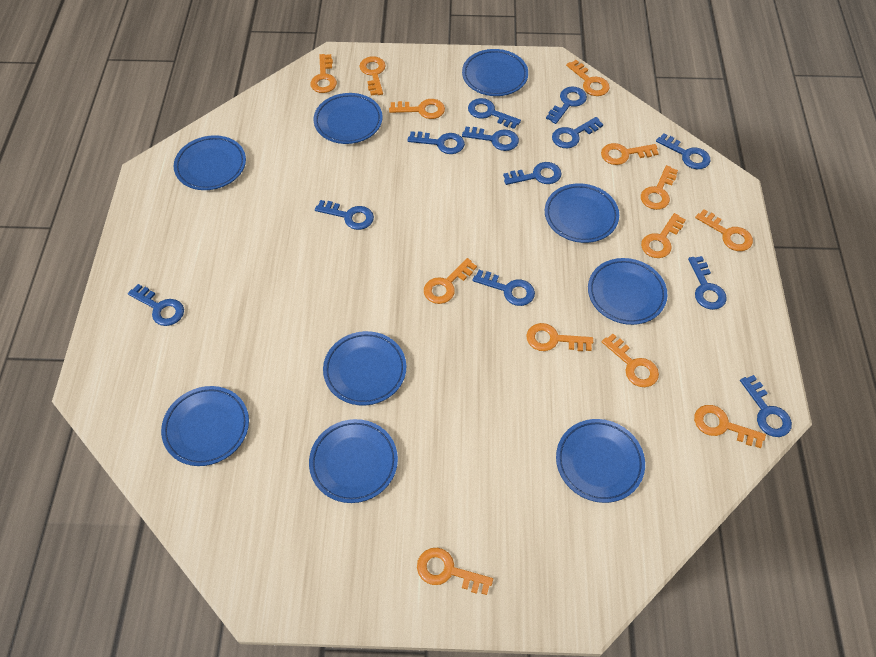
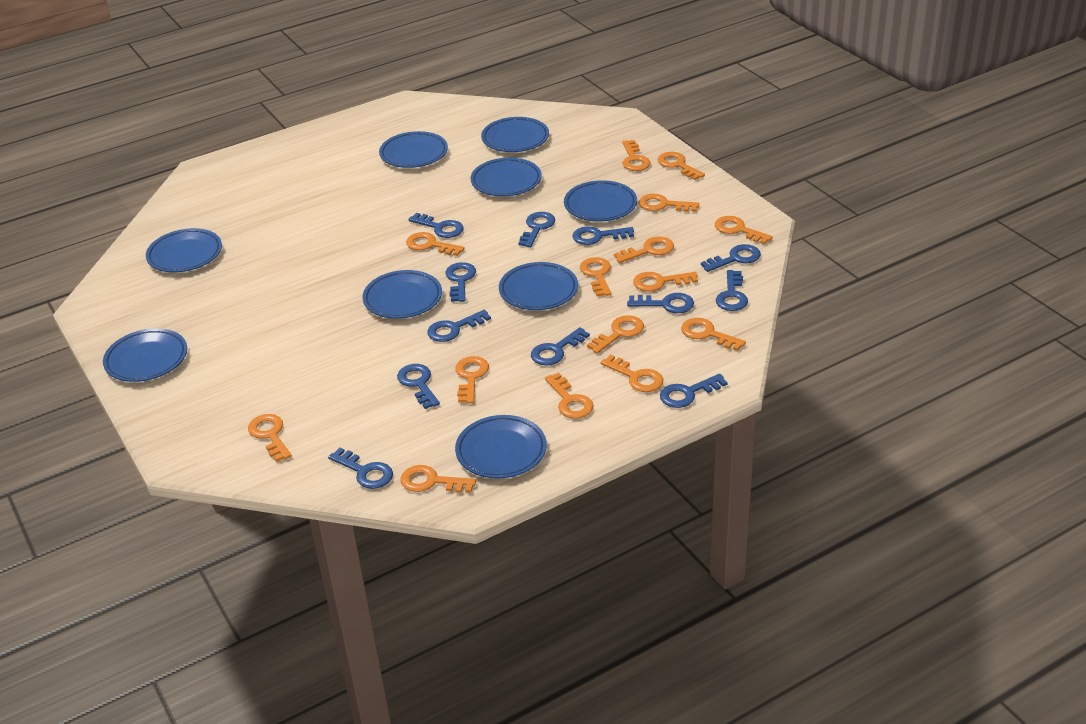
orange key: 13 -> 15

